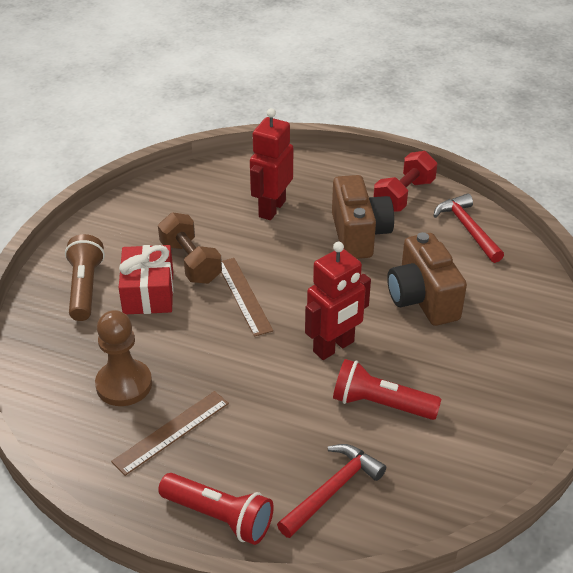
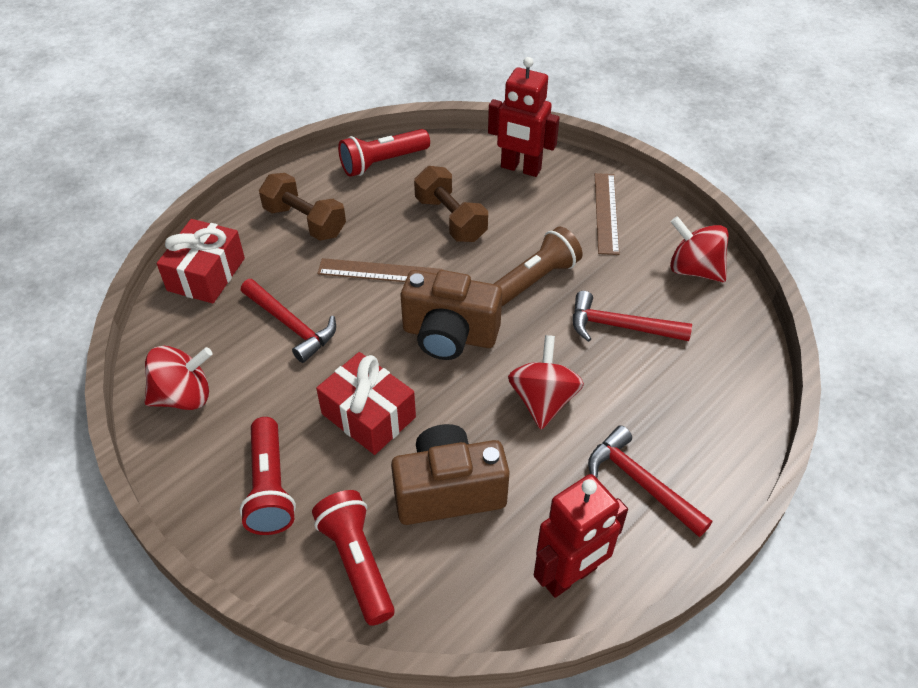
brown dumbbell: 1 -> 2
brown pawn: 1 -> 0
red dumbbell: 1 -> 0
red flashlight: 2 -> 3
red gift: 1 -> 2
red hammer: 2 -> 3
red spinning top: 0 -> 3

